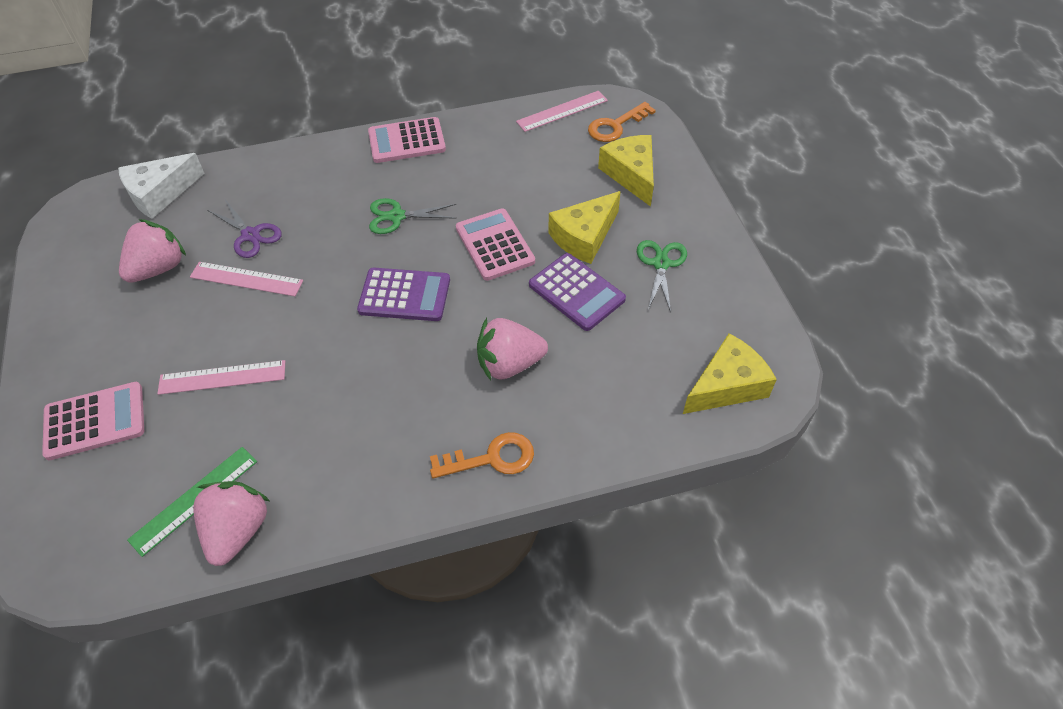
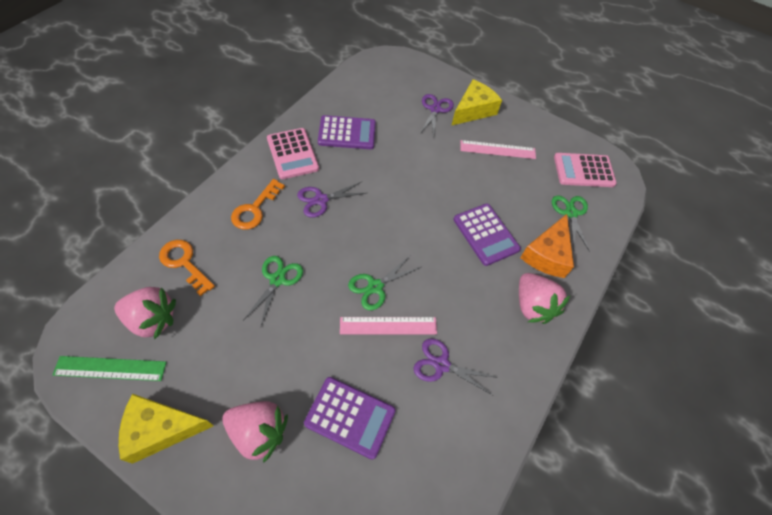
green scissors: 2 -> 3
orange cheese: 0 -> 1
pink calculator: 3 -> 2
pink ruler: 3 -> 2
purple calculator: 2 -> 3
purple scissors: 1 -> 3
white cheese: 1 -> 0
yellow cheese: 3 -> 2

